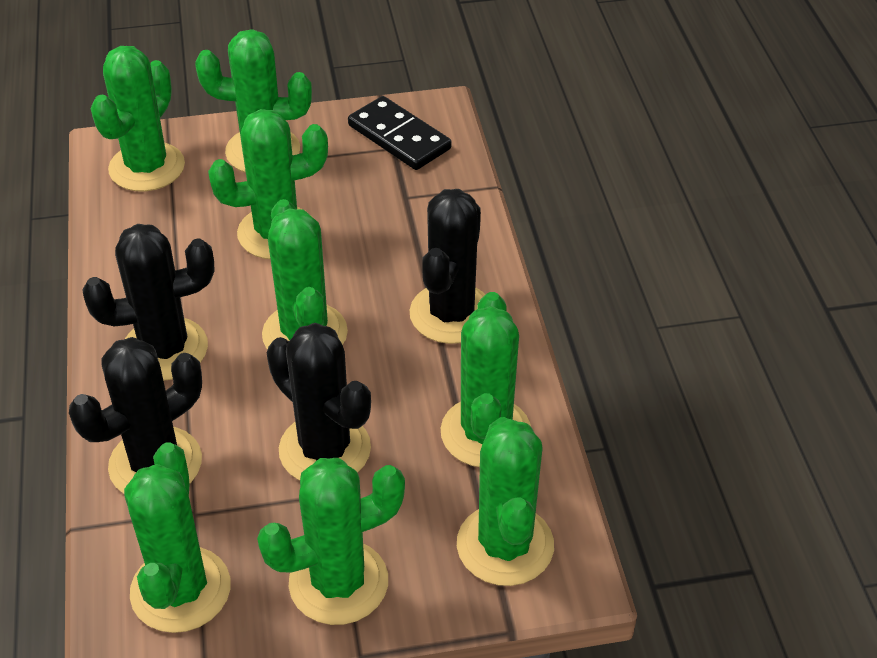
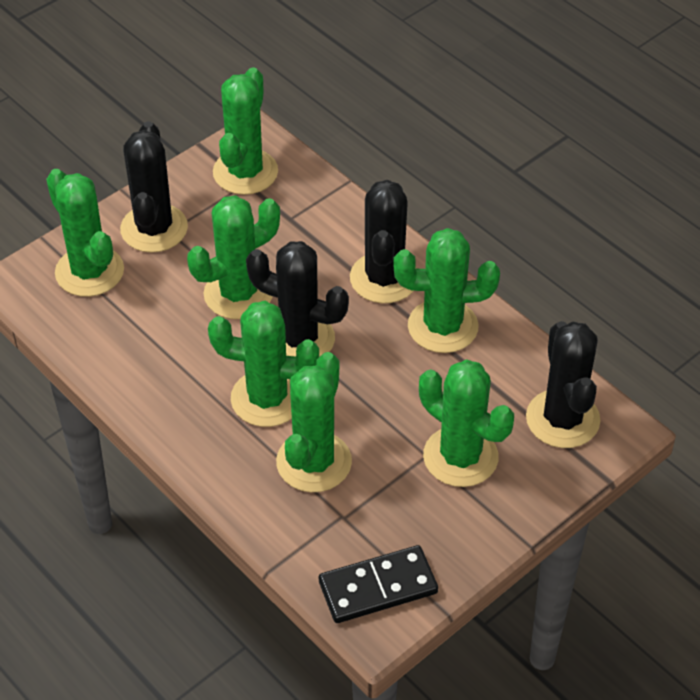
green cactus: 8 -> 7

